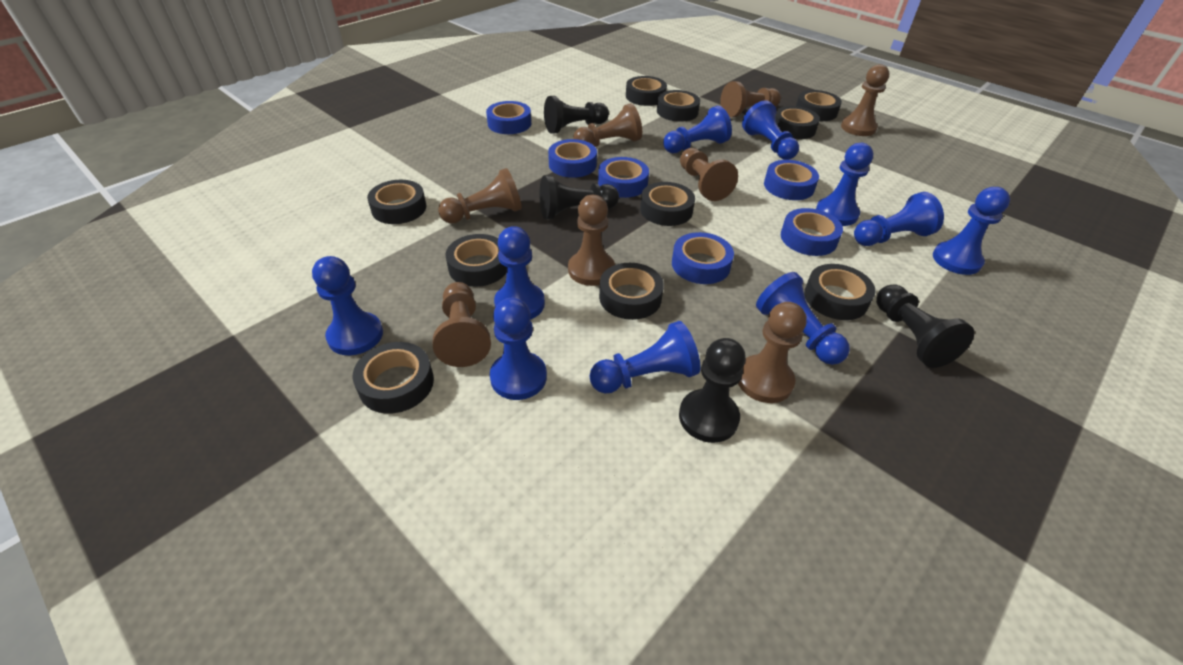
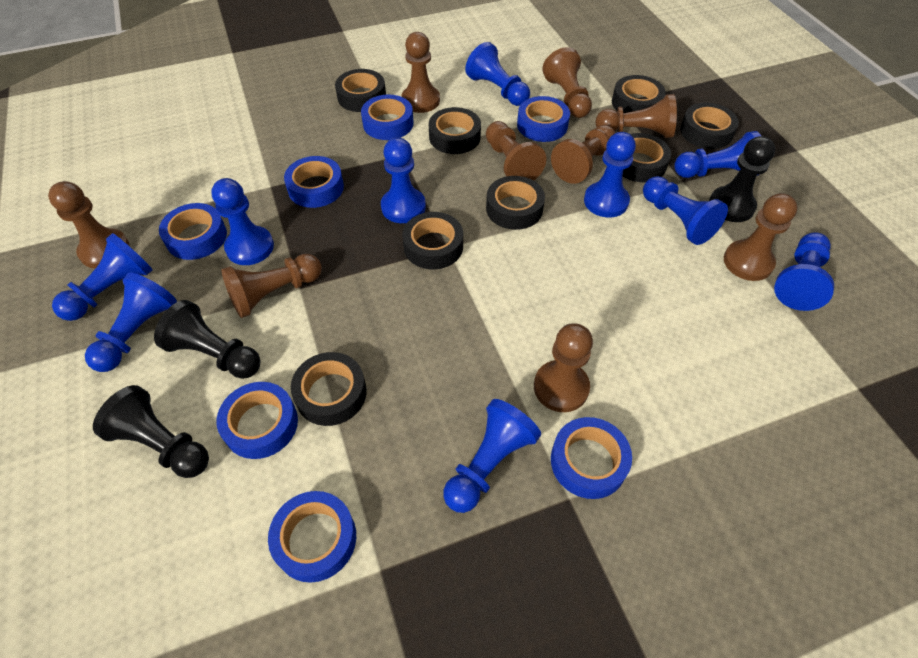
black pawn: 4 -> 3
black tape: 10 -> 8
blue tape: 6 -> 7
brown pawn: 8 -> 9

